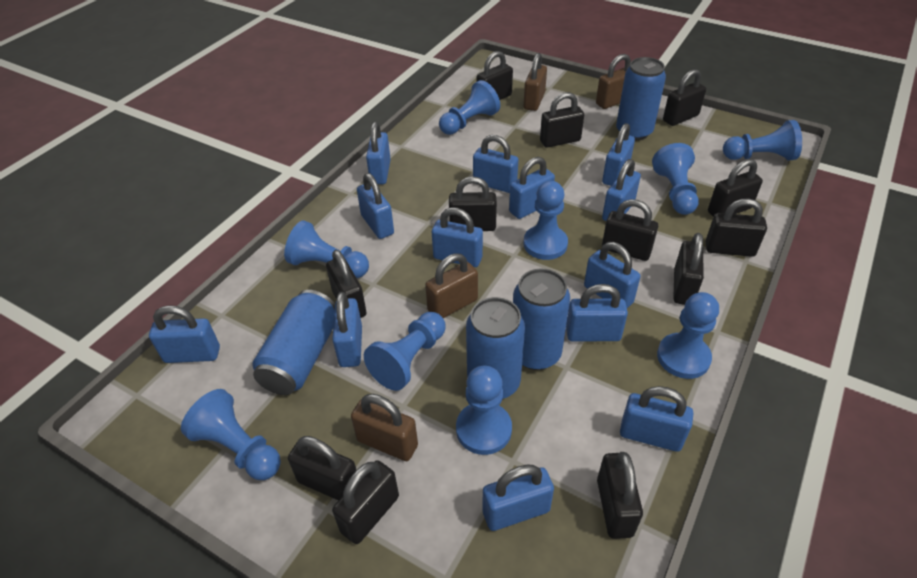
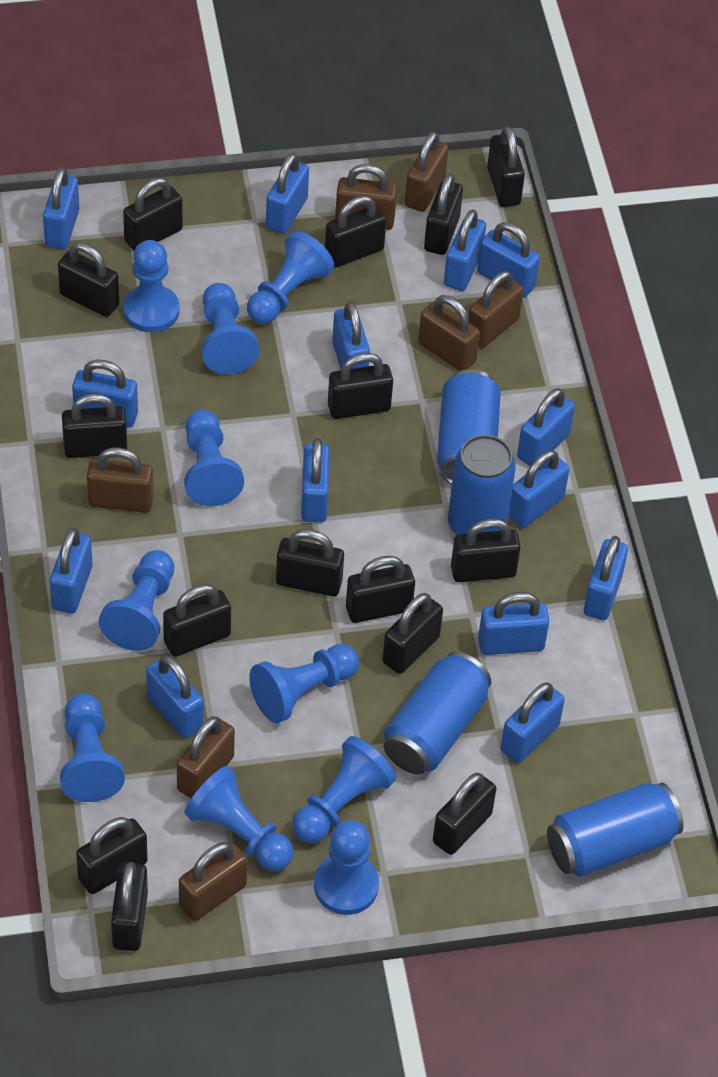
black padlock: 12 -> 15
blue padlock: 13 -> 14
blue pawn: 9 -> 10
brown padlock: 4 -> 7

